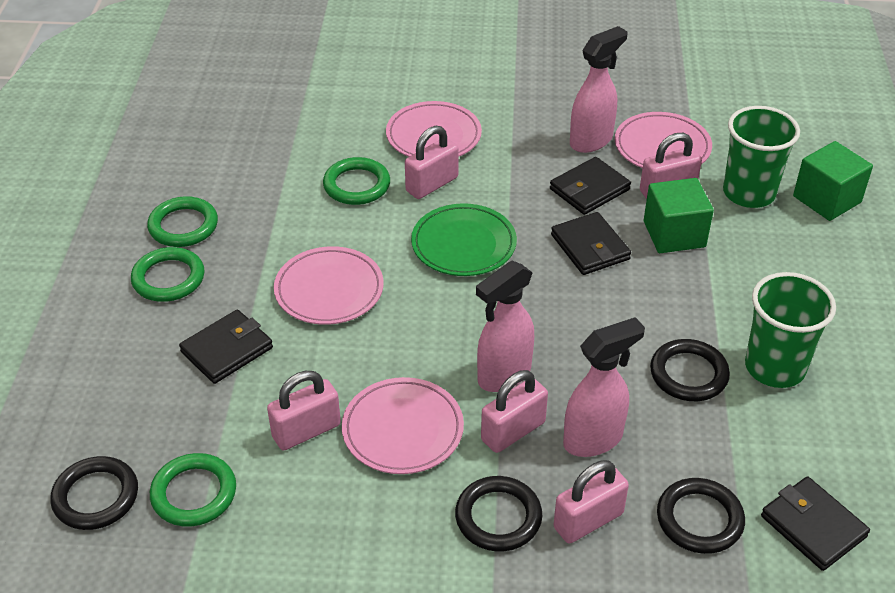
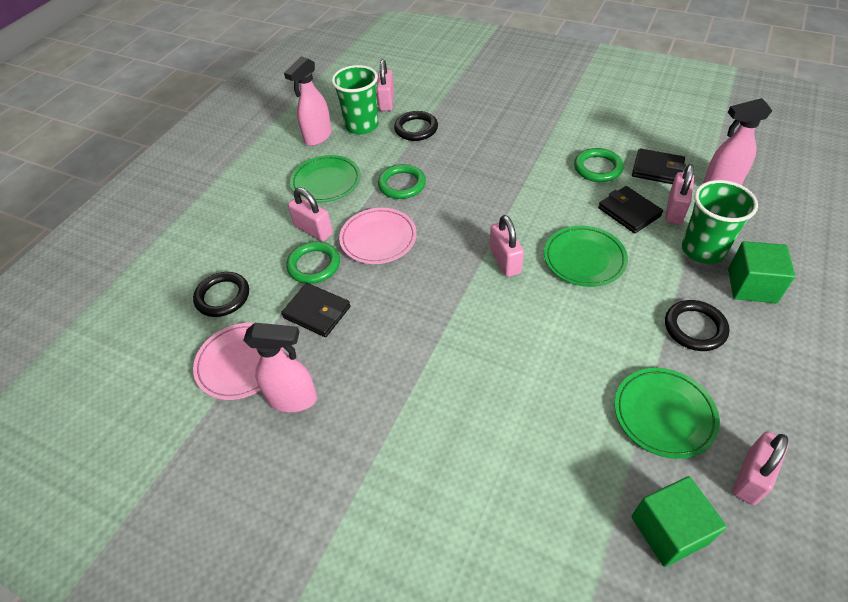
black ring: 4 -> 3
black wallet: 4 -> 3
green plate: 1 -> 3
green ring: 4 -> 3
pink plate: 4 -> 2

